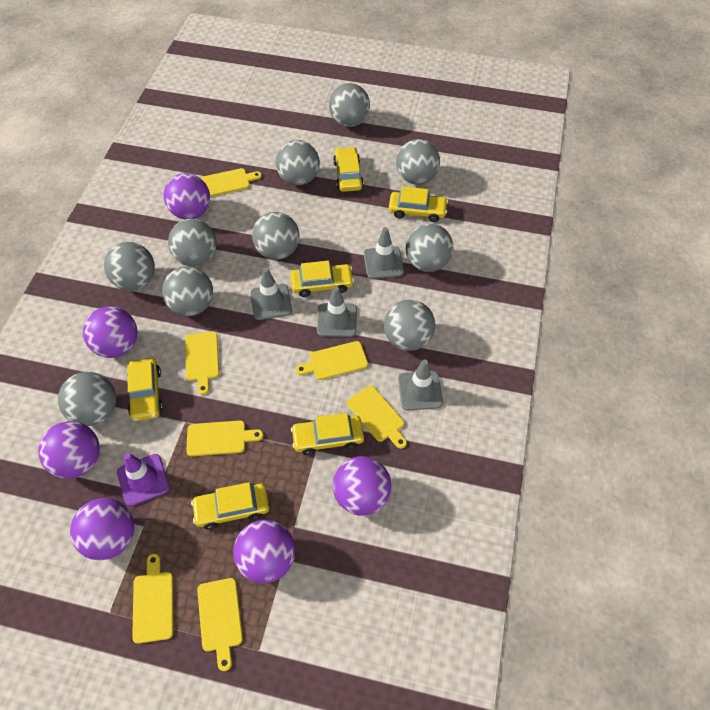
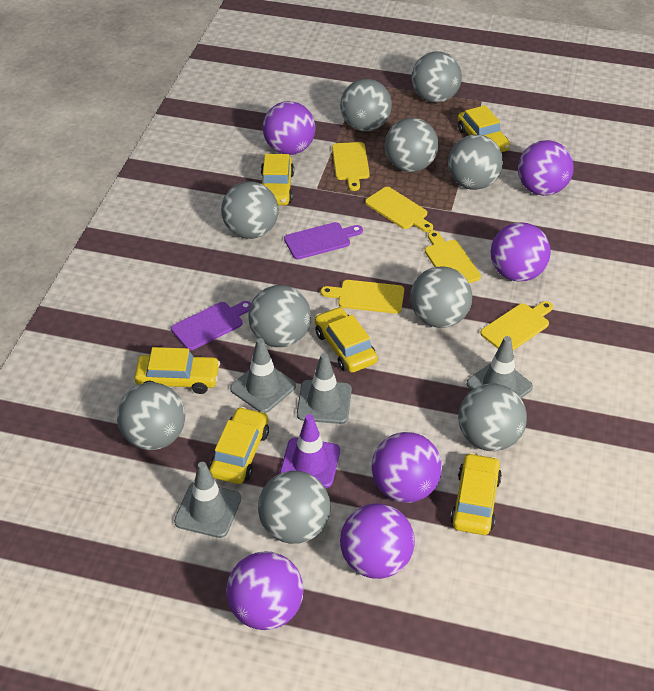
purple cutting board: 0 -> 2
yellow cutting board: 7 -> 5

